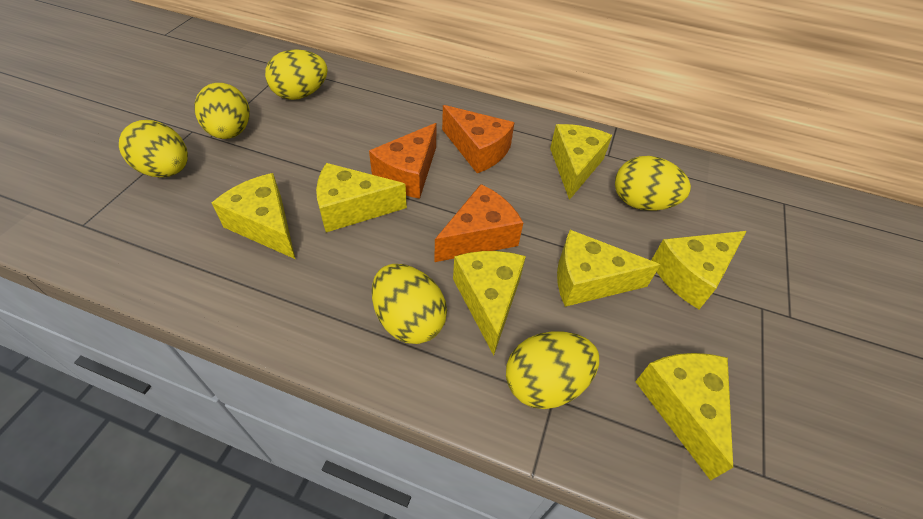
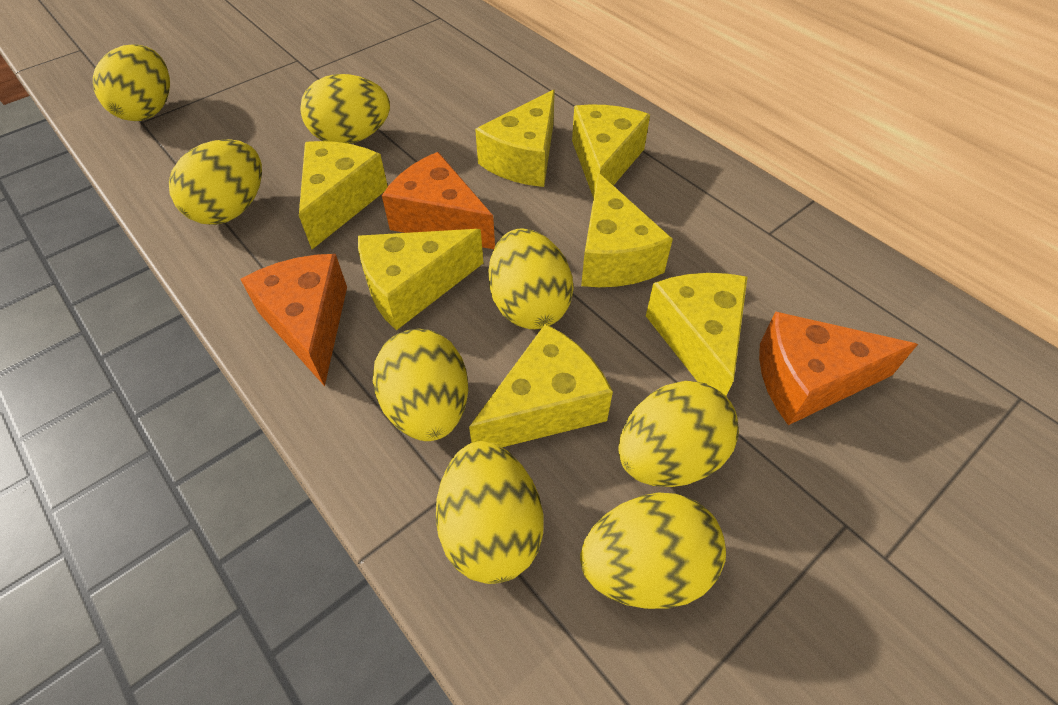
yellow egg: 6 -> 8

